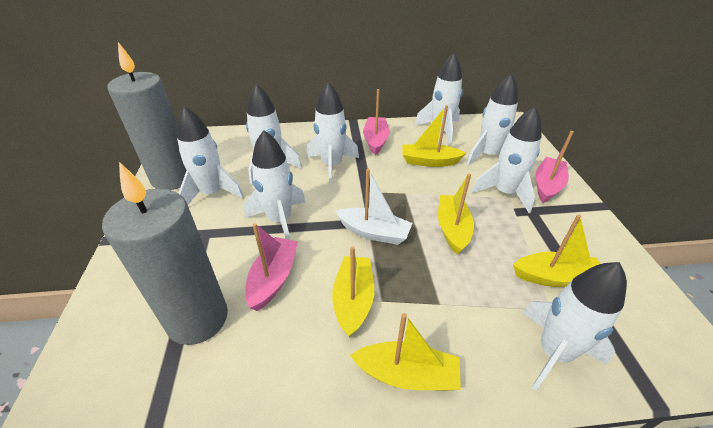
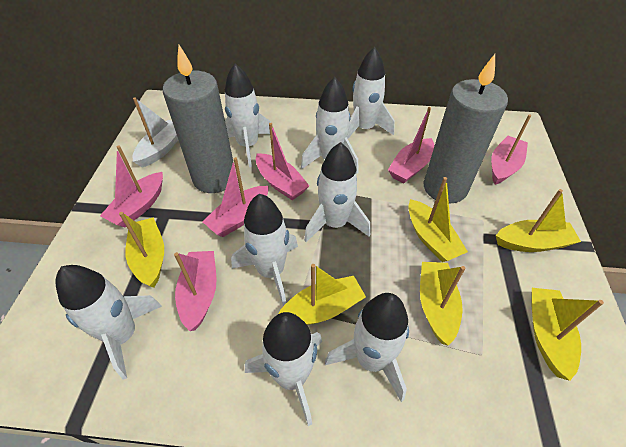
pink boat: 3 -> 6
yellow boat: 5 -> 6

